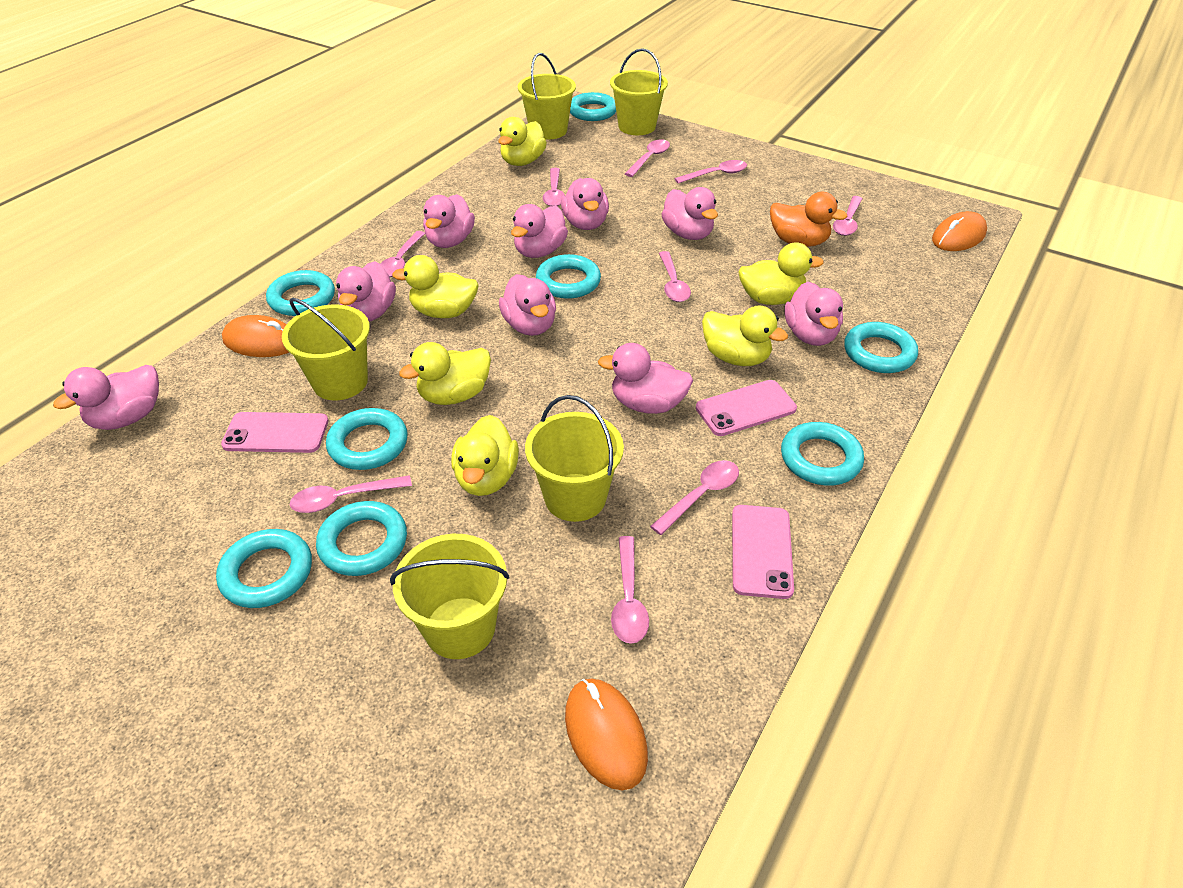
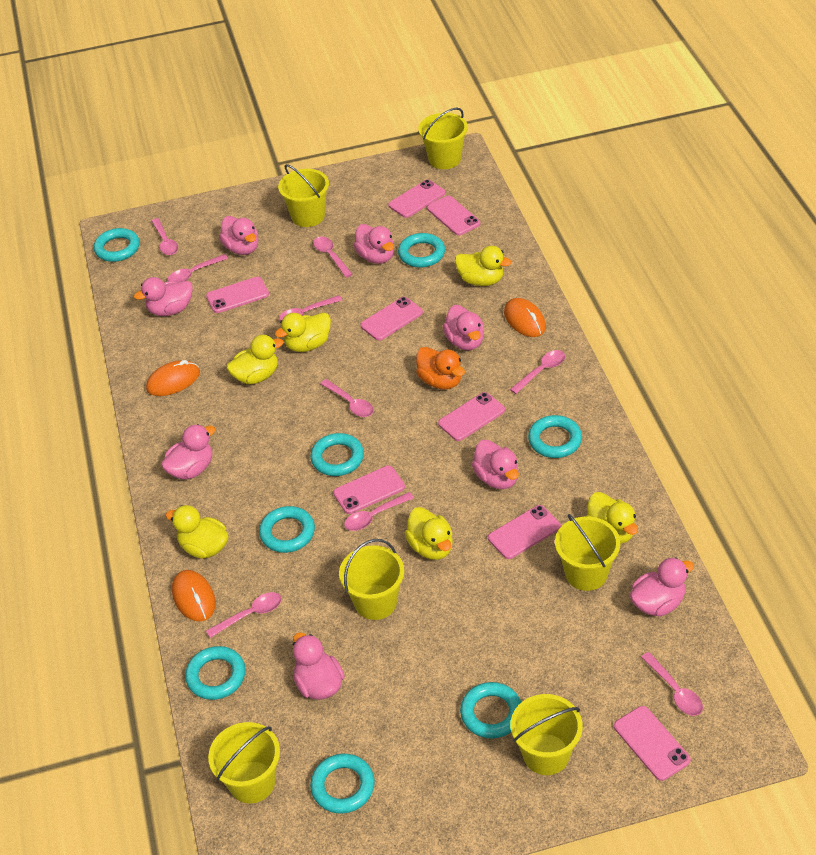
pink duck: 9 -> 8
pink phone: 3 -> 8
yellow bucket: 5 -> 6

